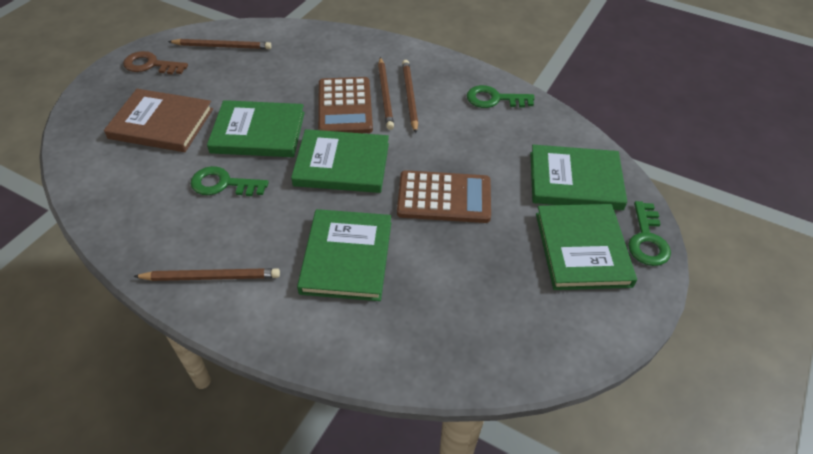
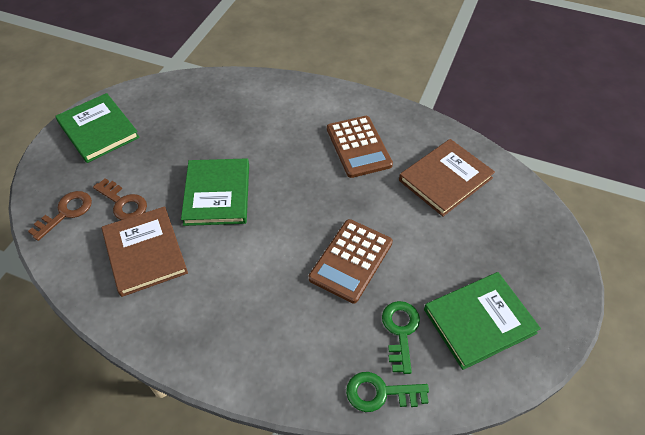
brown book: 1 -> 2
brown key: 1 -> 2
brown pencil: 4 -> 0
green book: 5 -> 3
green key: 3 -> 2

